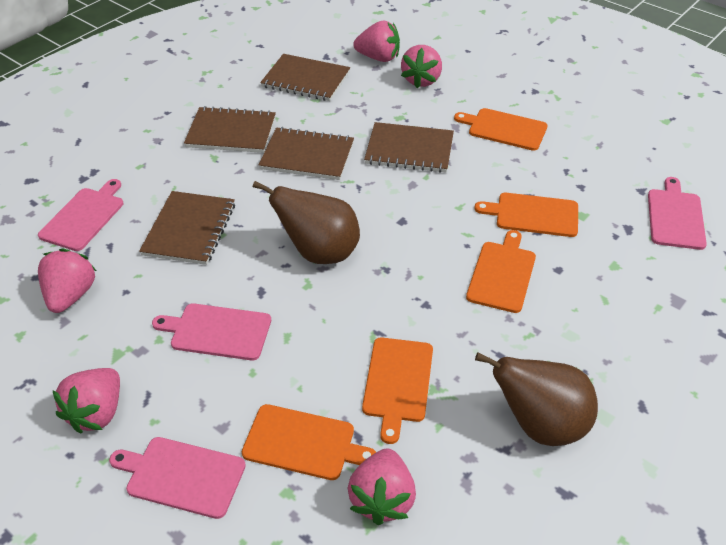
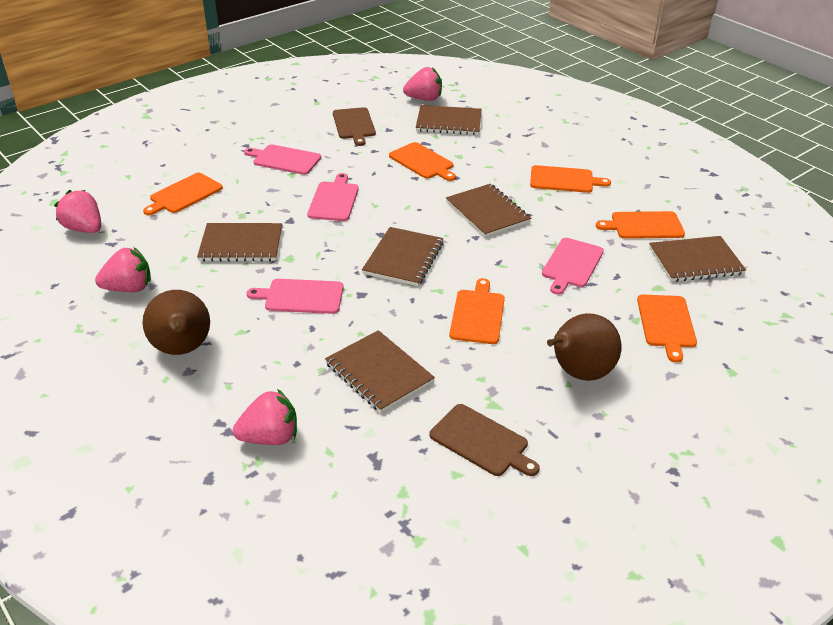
brown cutting board: 0 -> 2
brown notebook: 5 -> 6
orange cutting board: 5 -> 6
pink strawberry: 5 -> 4

